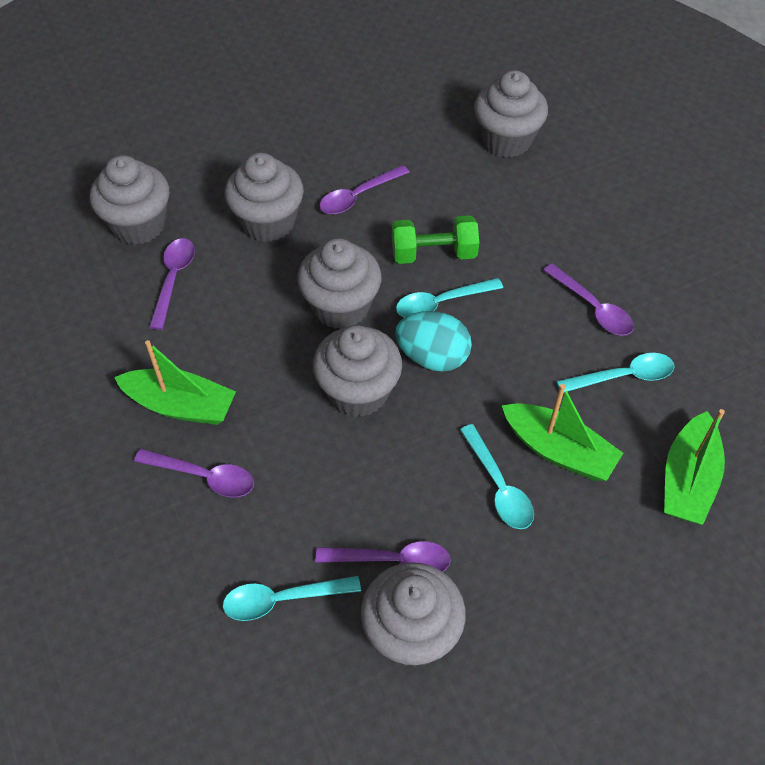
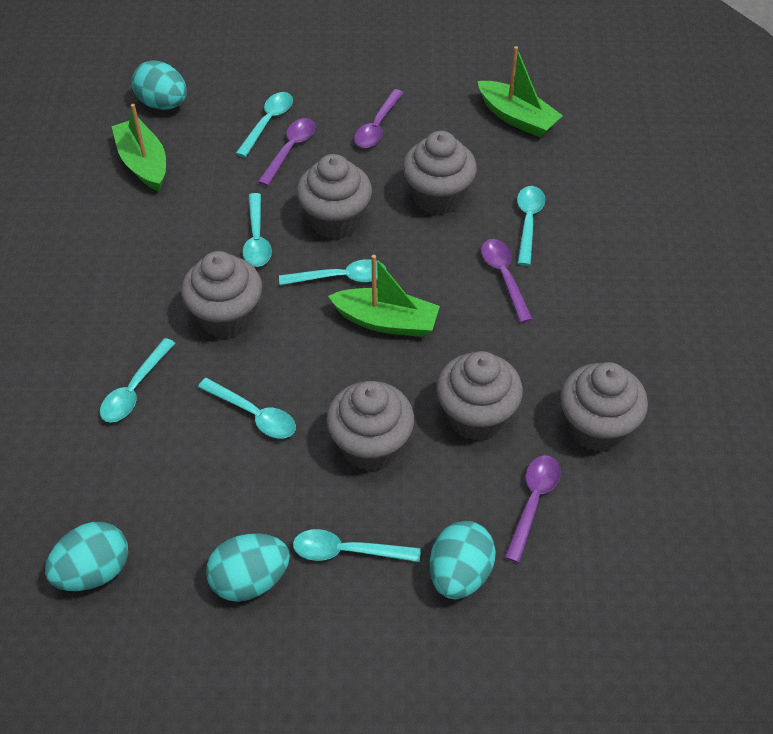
green dumbbell: 1 -> 0
purple spoon: 5 -> 4
turquoise egg: 1 -> 4
turquoise spoon: 4 -> 7

